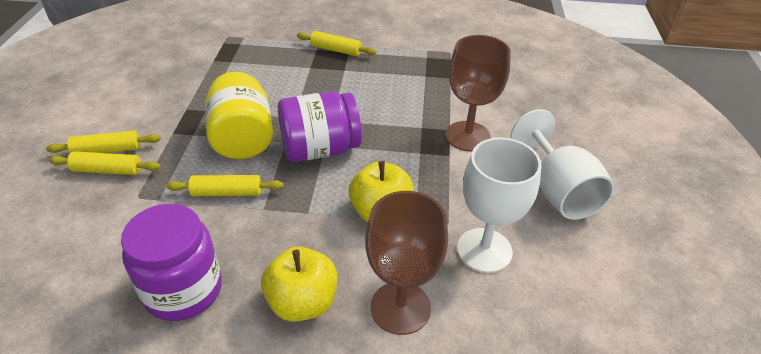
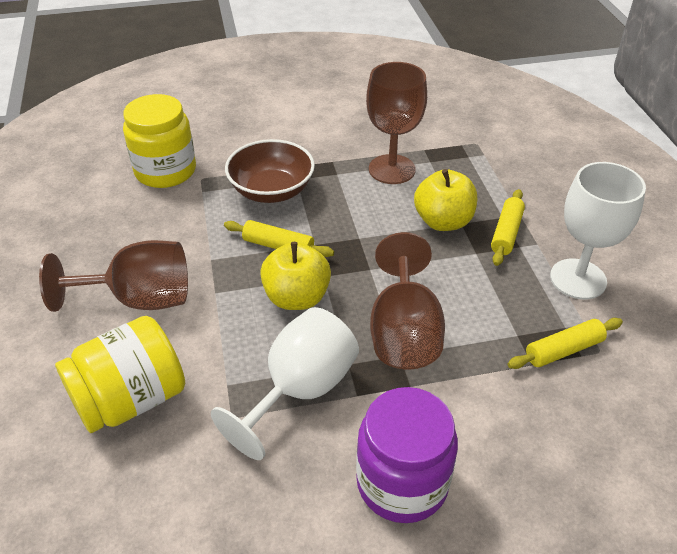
brown bowl: 0 -> 1
brown goblet: 2 -> 3
purple jar: 2 -> 1
yellow jar: 1 -> 2
yellow rolling pin: 4 -> 3

